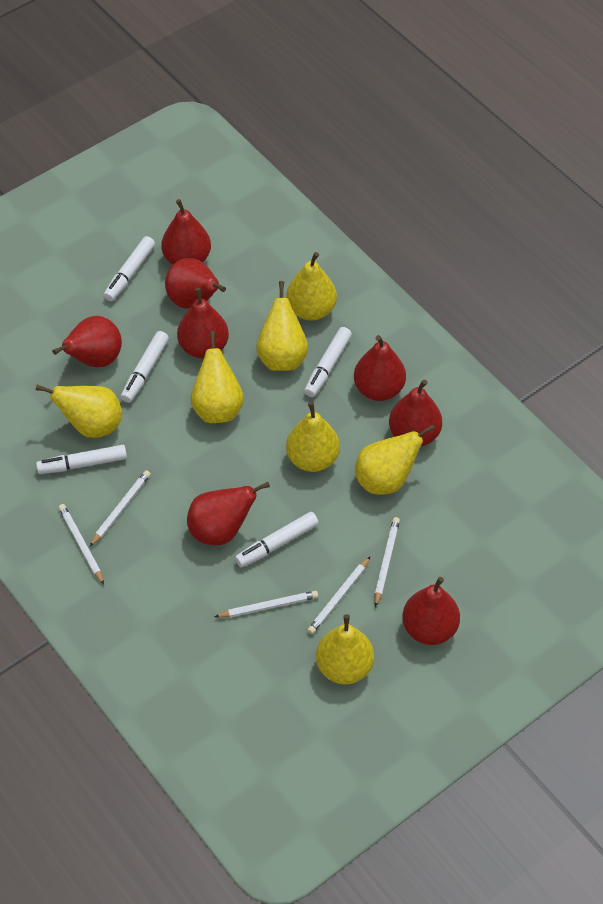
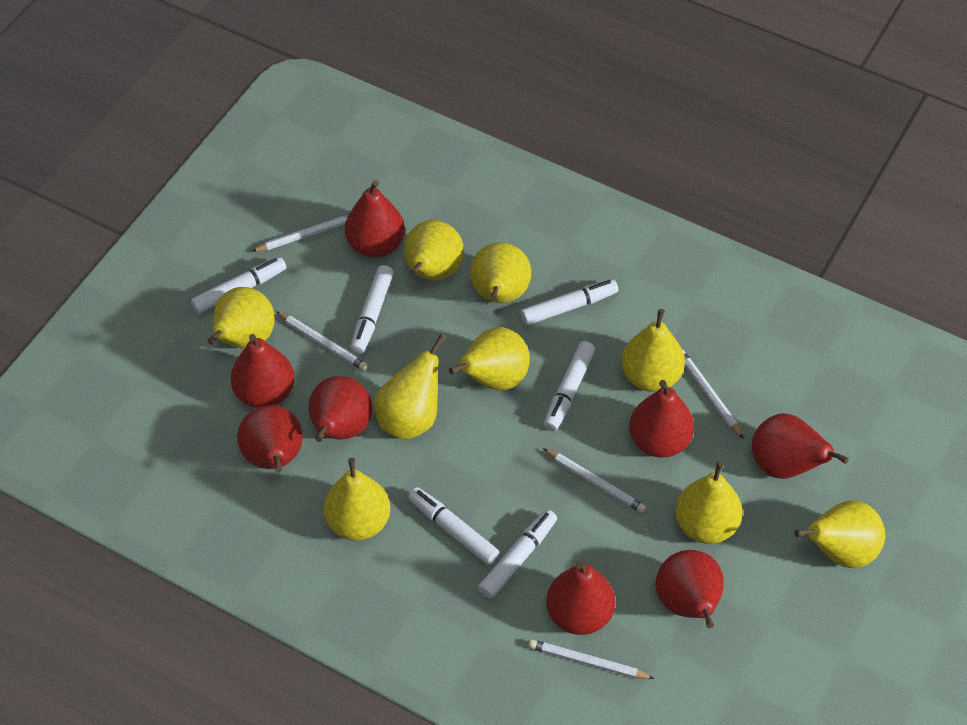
white marker: 5 -> 6
yellow pear: 7 -> 9

